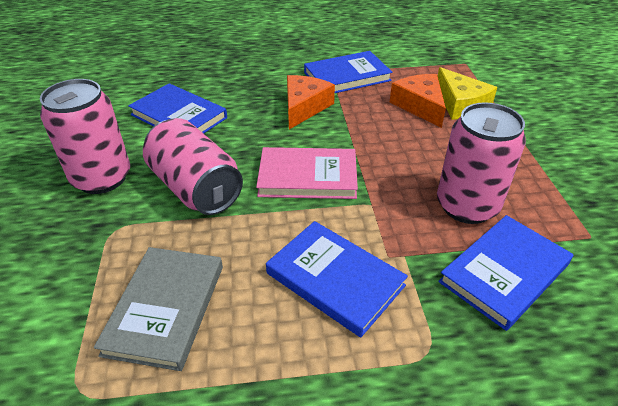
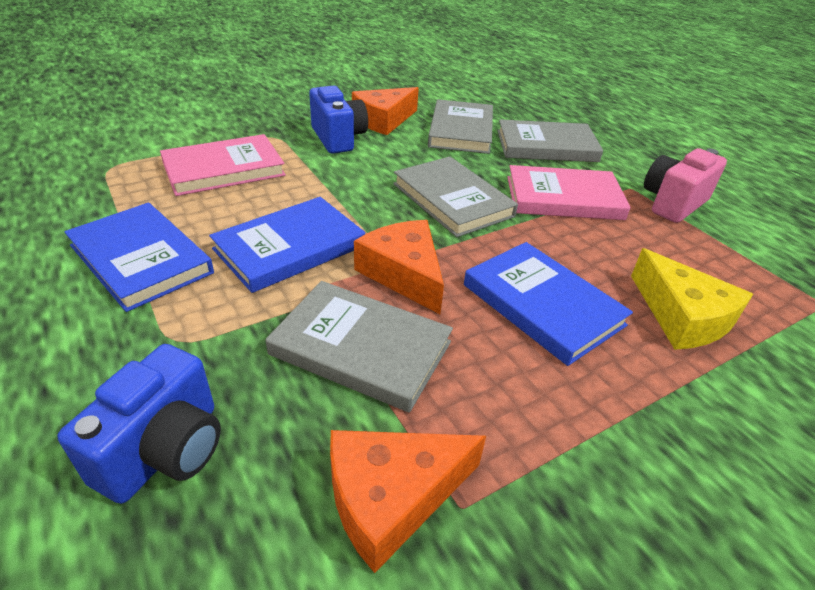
blue book: 4 -> 3
blue camera: 0 -> 2
grey book: 1 -> 4
orange cheese: 2 -> 3
pink book: 1 -> 2
pink camera: 0 -> 1
pink can: 3 -> 0

